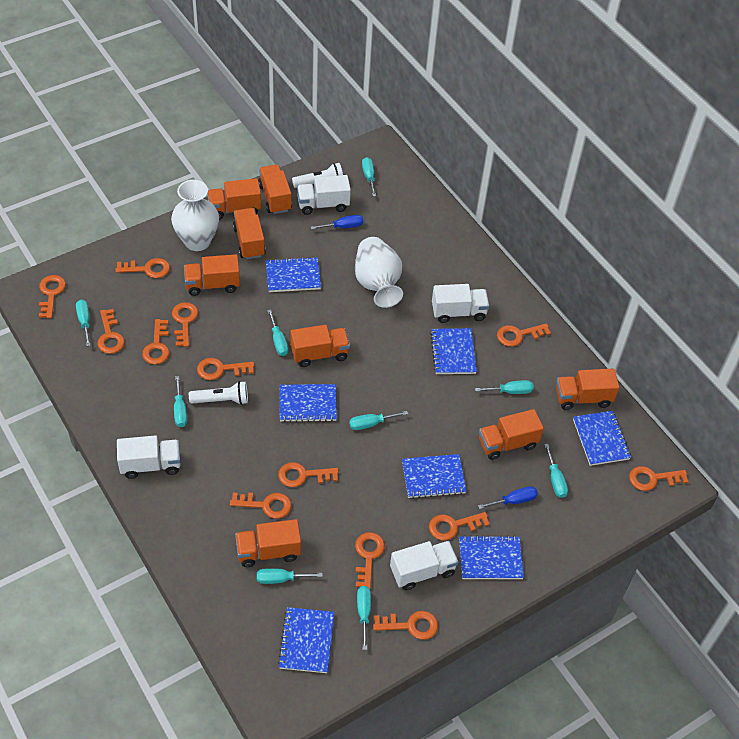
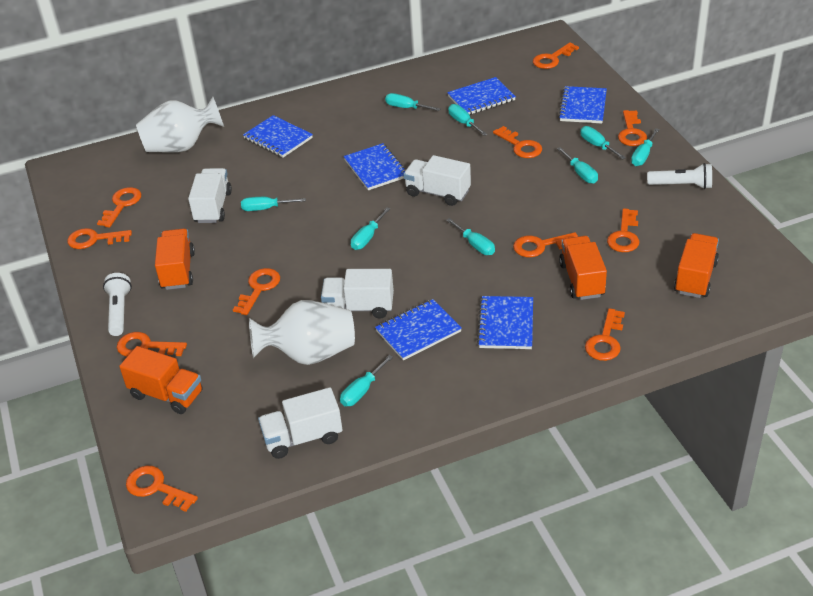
blue notebook: 7 -> 6
blue screwdriver: 2 -> 0
orange key: 13 -> 11
orange truck: 8 -> 4

